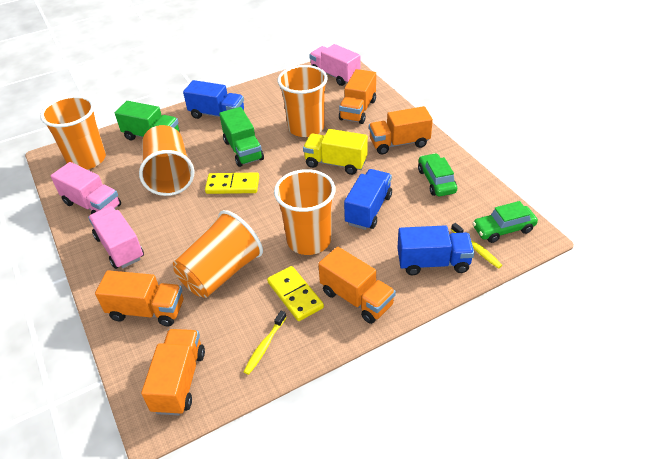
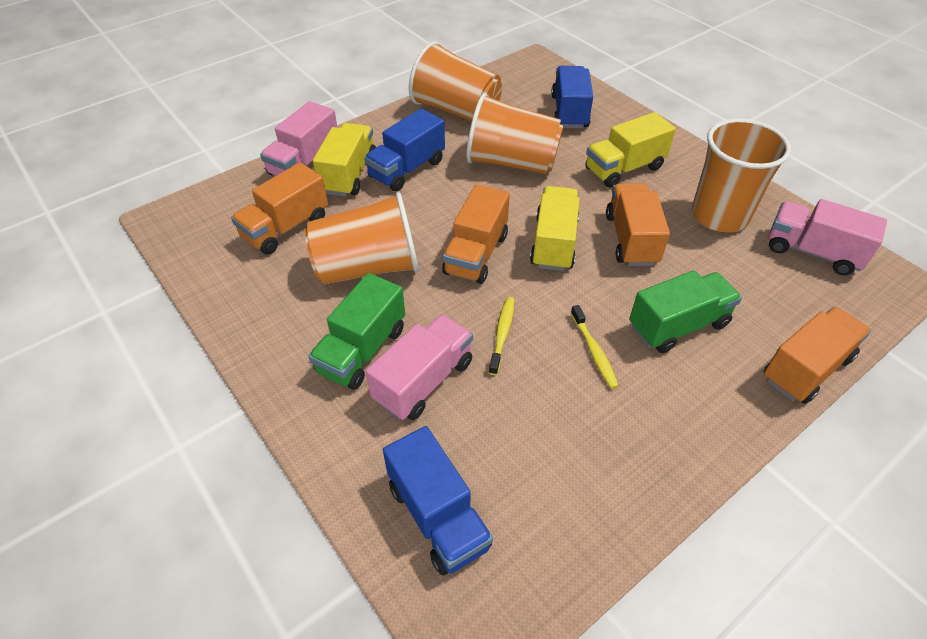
green car: 2 -> 0
orange cup: 5 -> 4
orange truck: 5 -> 4
yellow domino: 2 -> 0
yellow truck: 1 -> 3

